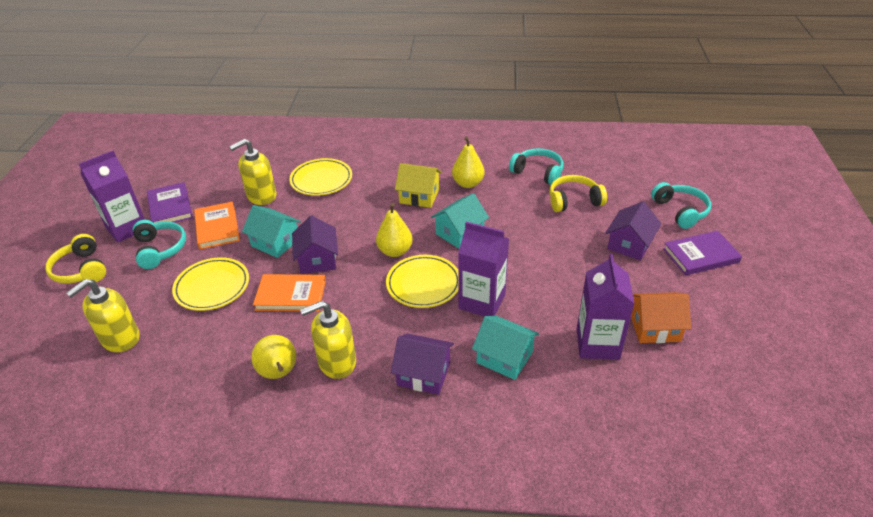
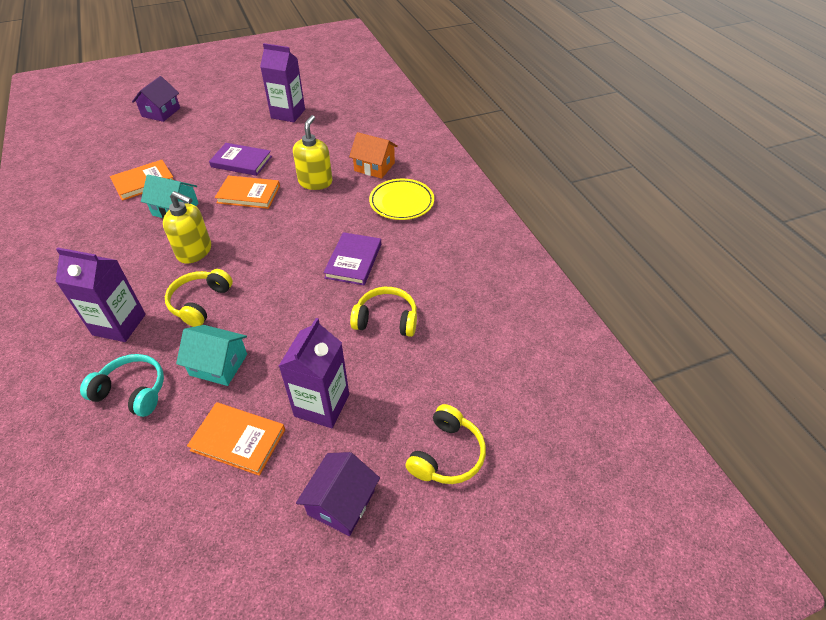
orange book: 2 -> 3
purple house: 3 -> 2
turquoise headphones: 3 -> 1
turquoise house: 3 -> 2
yellow headphones: 2 -> 3
yellow house: 1 -> 0
yellow pear: 3 -> 0
yellow plate: 3 -> 1
yellow soap dispenser: 3 -> 2

